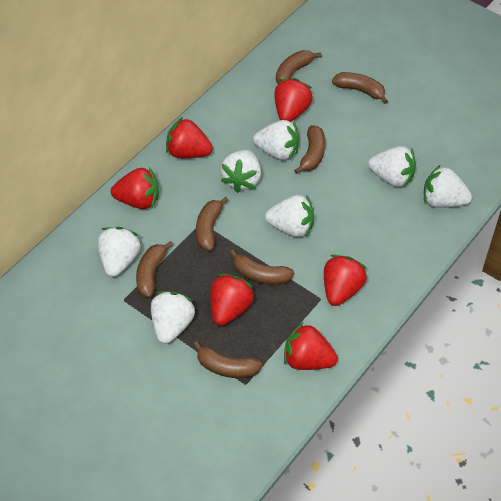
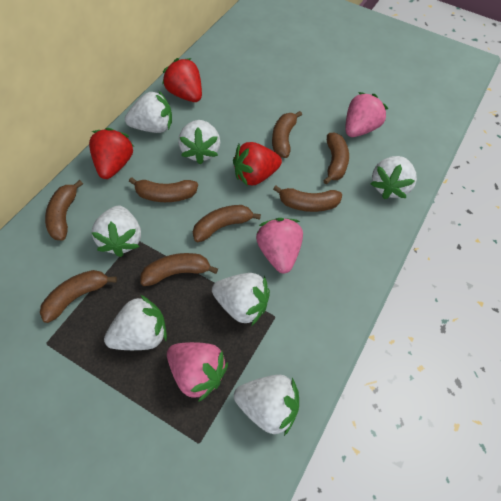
brown banana: 7 -> 8
pink strawberry: 0 -> 3
red strawberry: 6 -> 3

